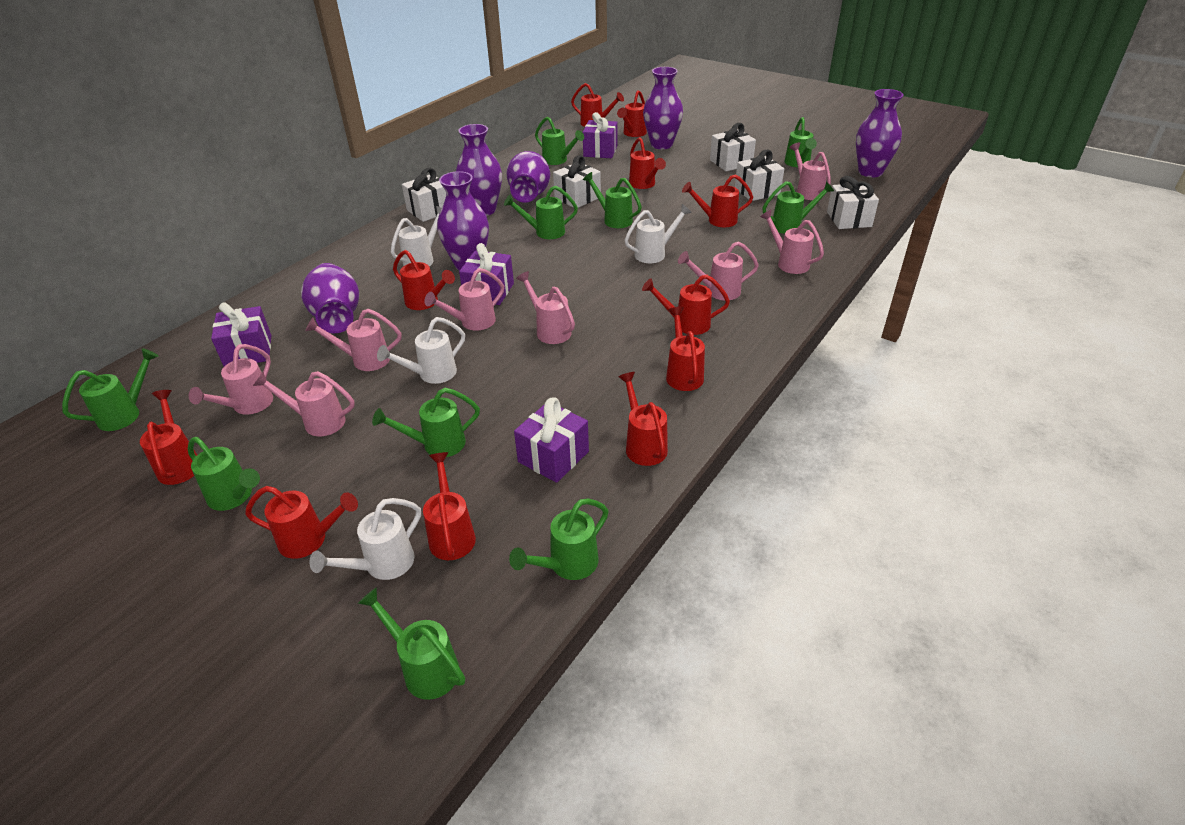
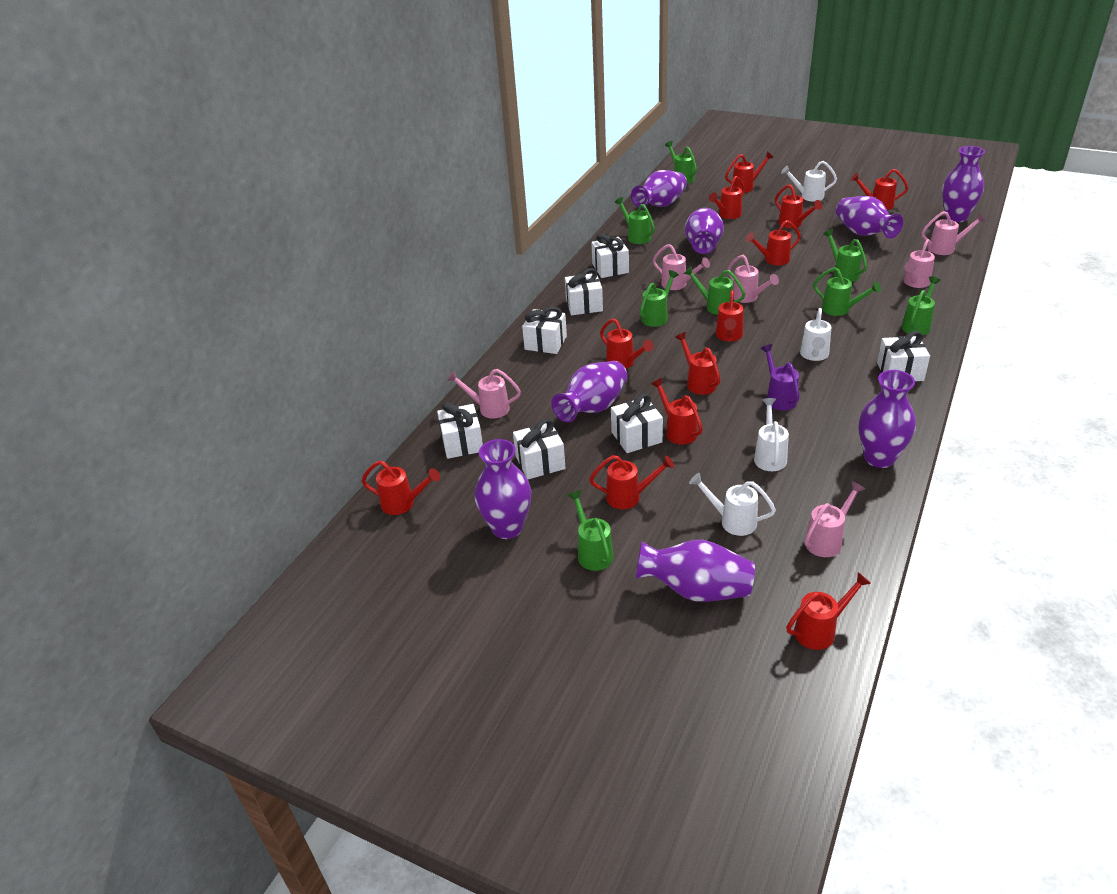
green watering can: 10 -> 8
pink watering can: 8 -> 6
purple gift: 4 -> 0
purple vase: 6 -> 8
purple watering can: 0 -> 1
red watering can: 11 -> 12
white gift: 5 -> 7

